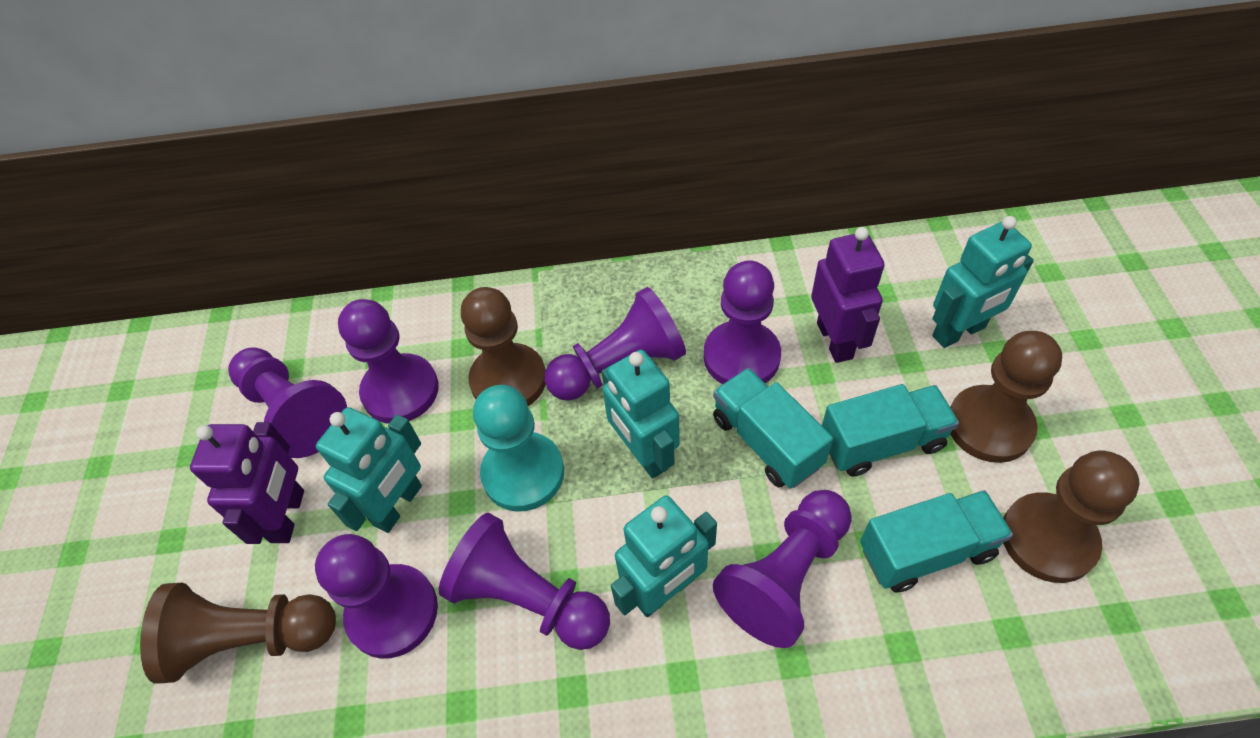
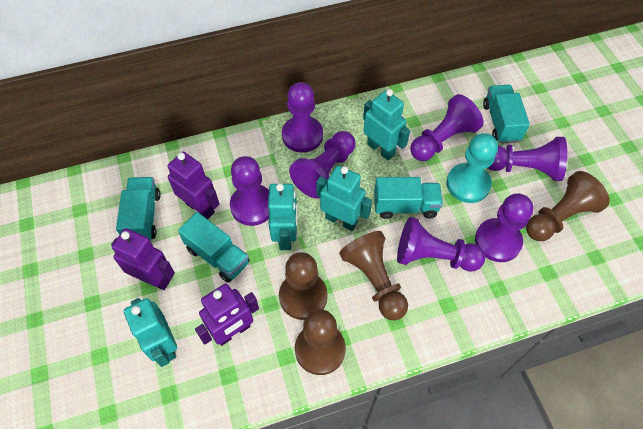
purple robot: 2 -> 3
turquoise truck: 3 -> 4

